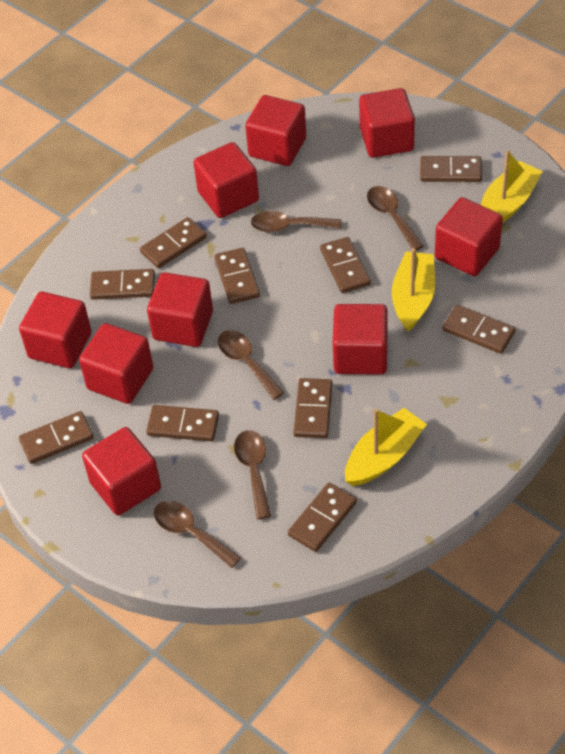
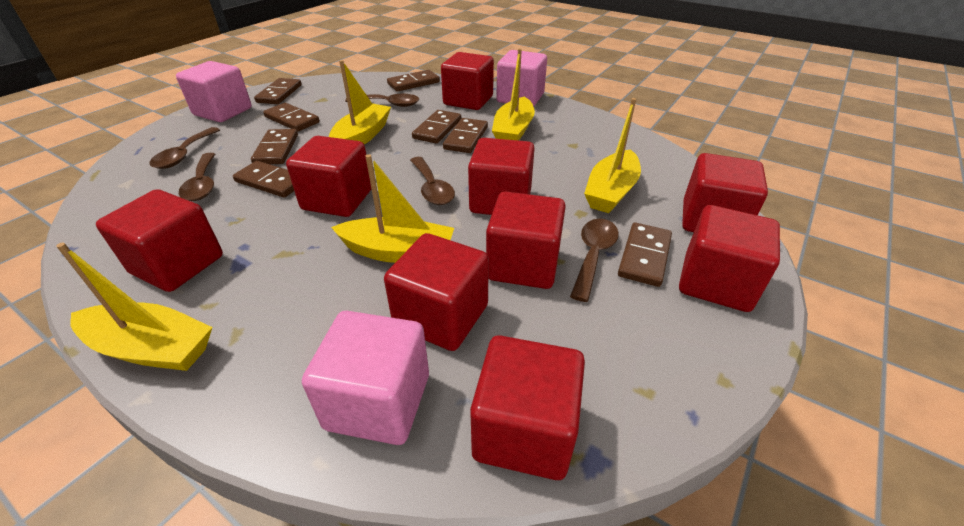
brown domino: 10 -> 8
pink cube: 0 -> 3
yellow boat: 3 -> 5

